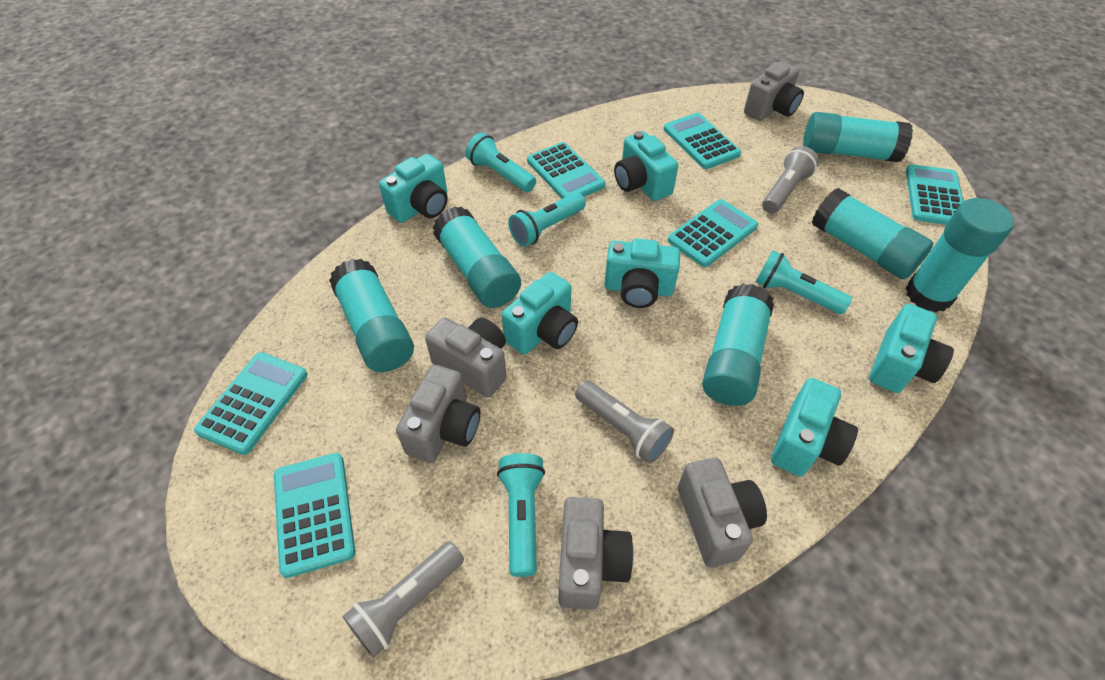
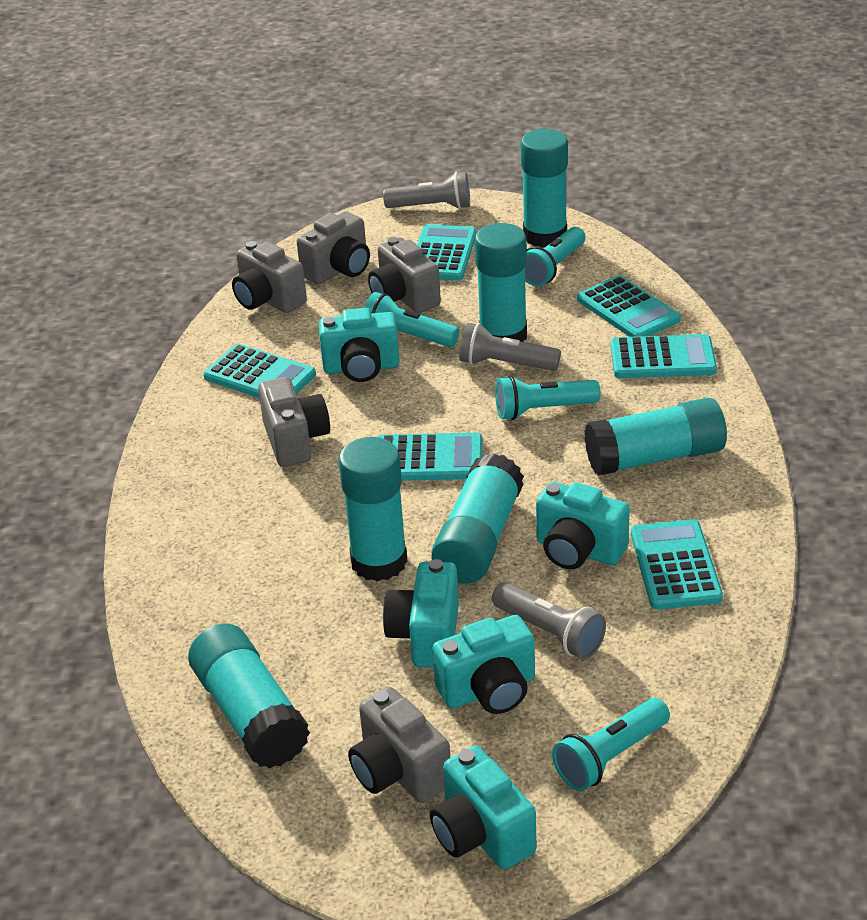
turquoise camera: 6 -> 5

